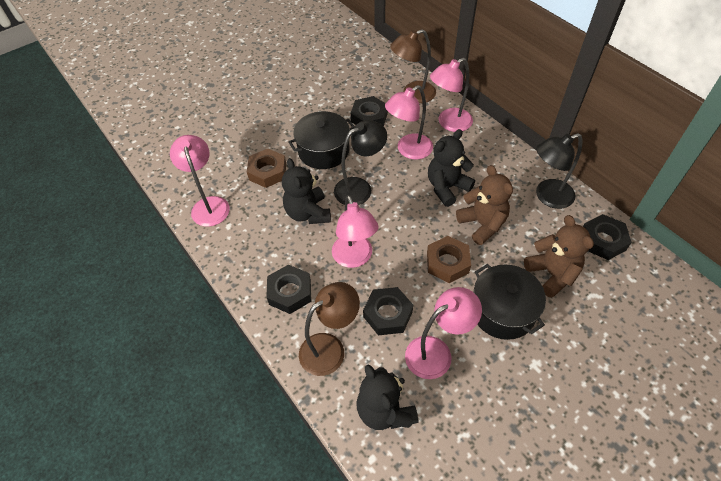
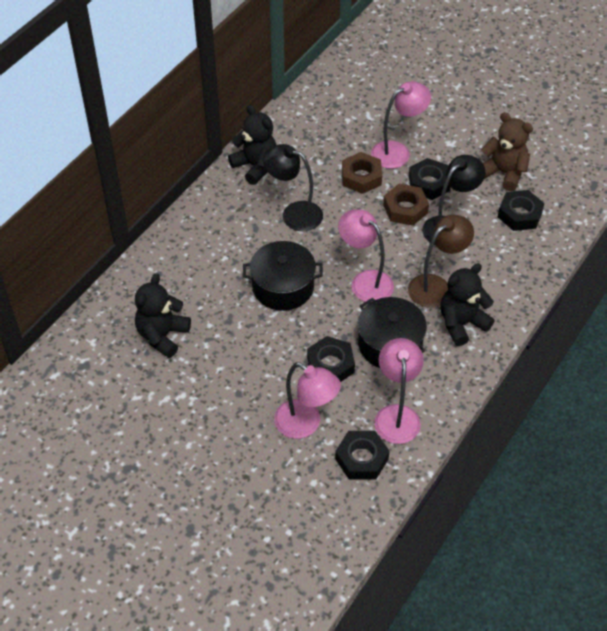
brown lamp: 2 -> 1
brown teddy bear: 2 -> 1
pink lamp: 5 -> 4

